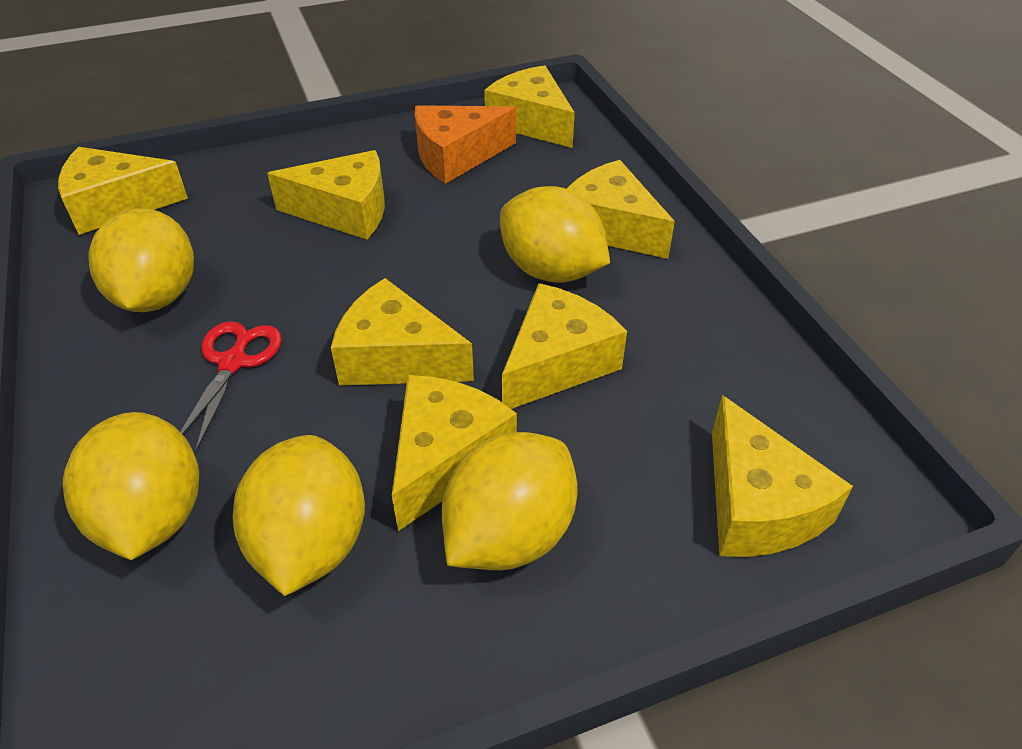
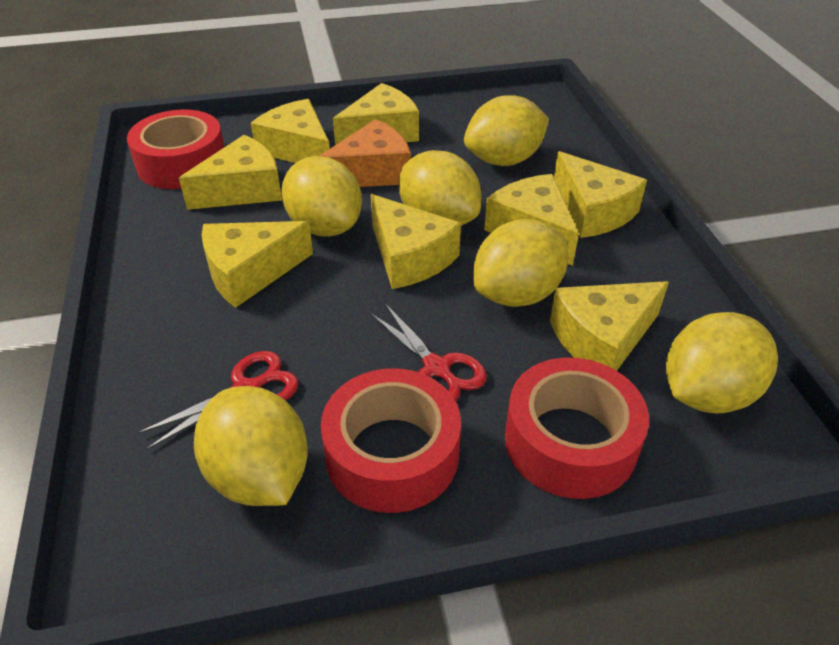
red scissors: 1 -> 2
red tape: 0 -> 3
yellow lemon: 5 -> 6

